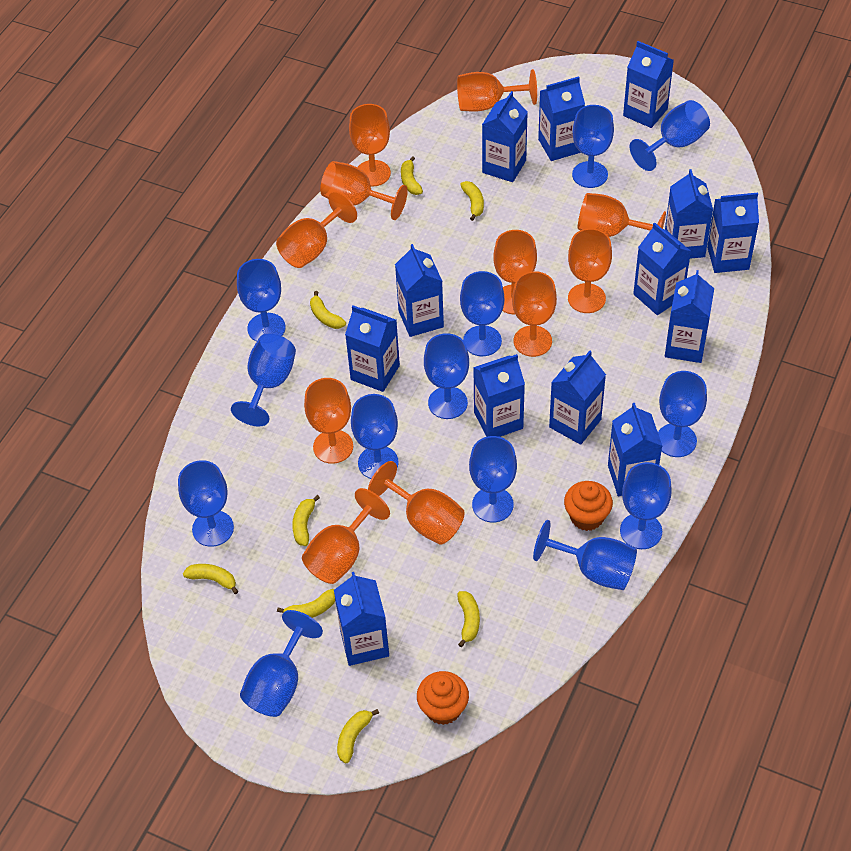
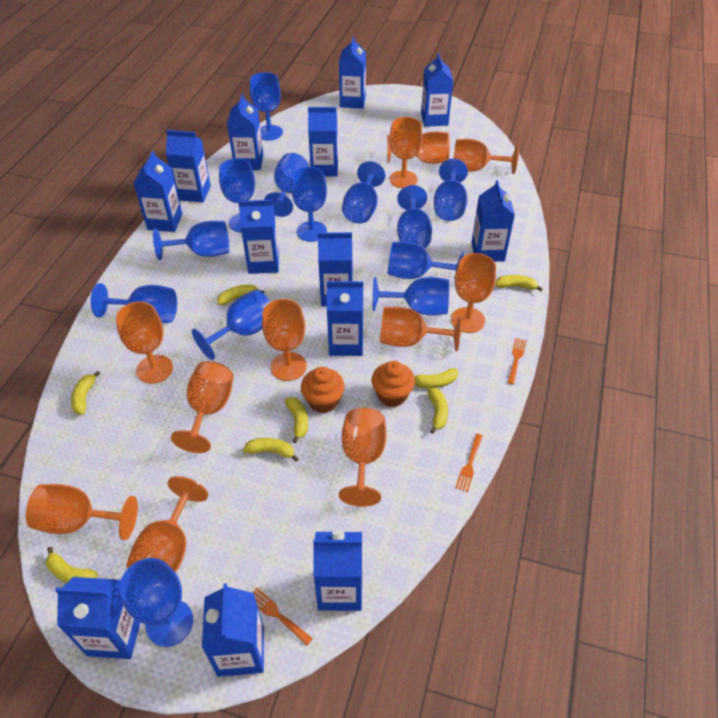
orange fork: 0 -> 3

